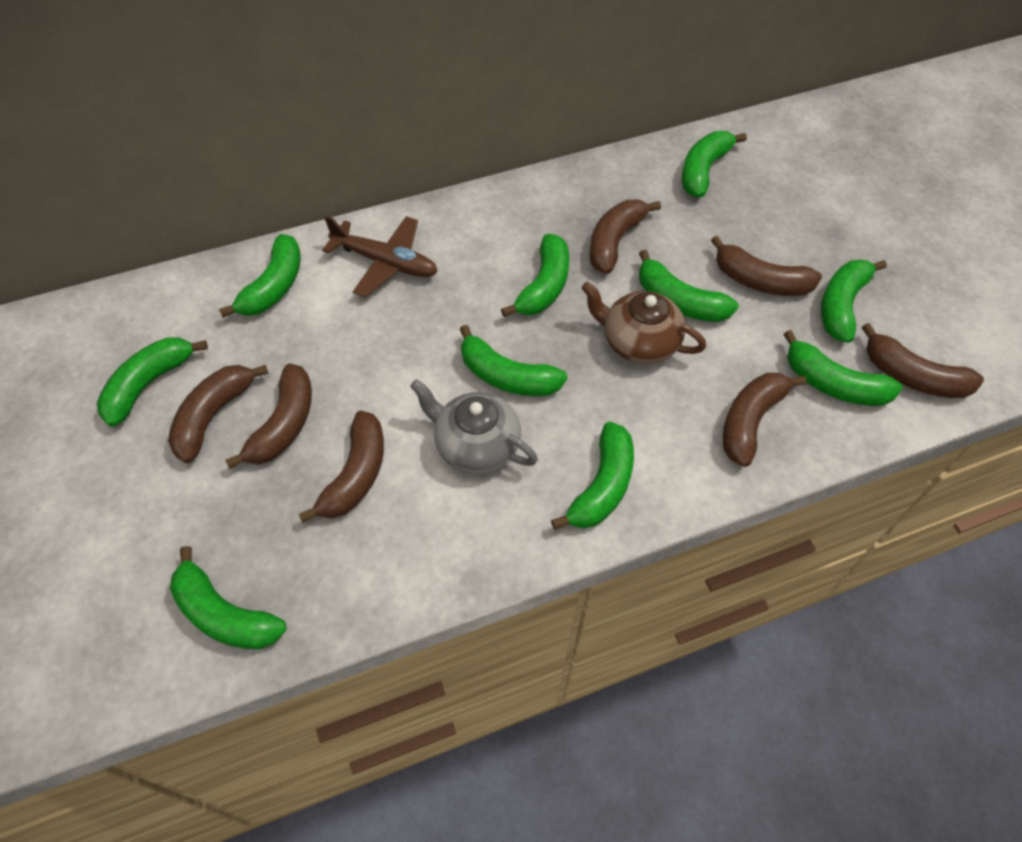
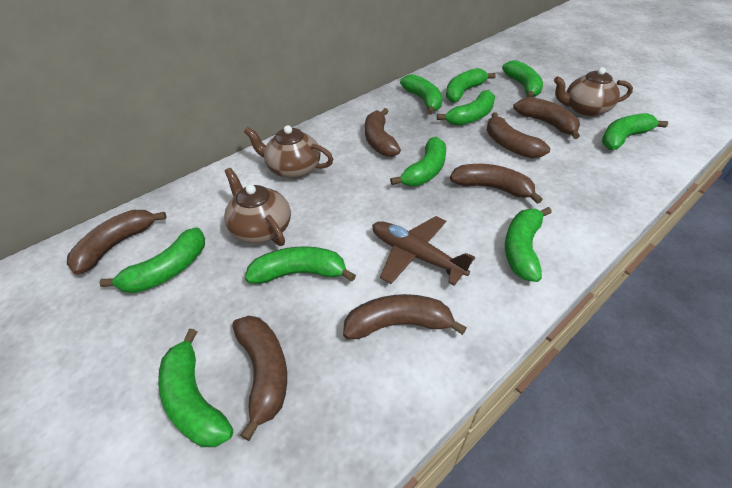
brown teapot: 1 -> 3
grey teapot: 1 -> 0

